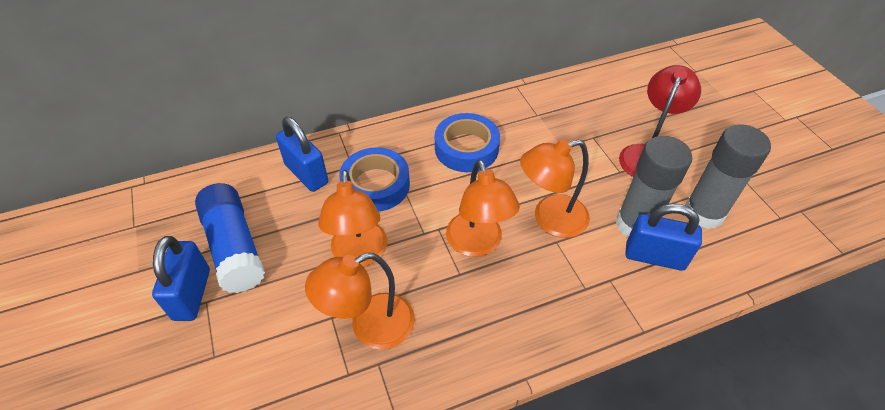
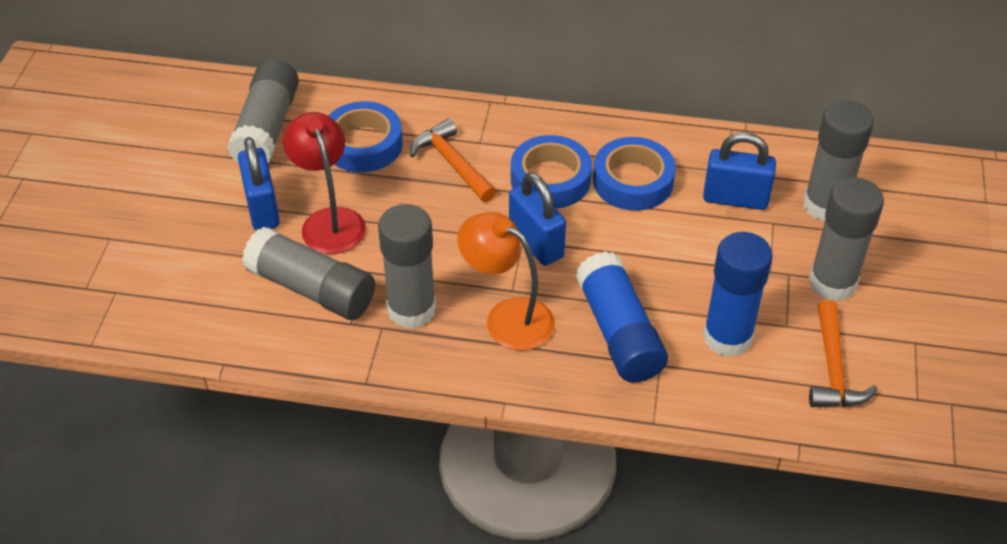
blue glue stick: 1 -> 2
blue tape: 2 -> 3
grey glue stick: 2 -> 5
orange hammer: 0 -> 2
orange lamp: 4 -> 1

